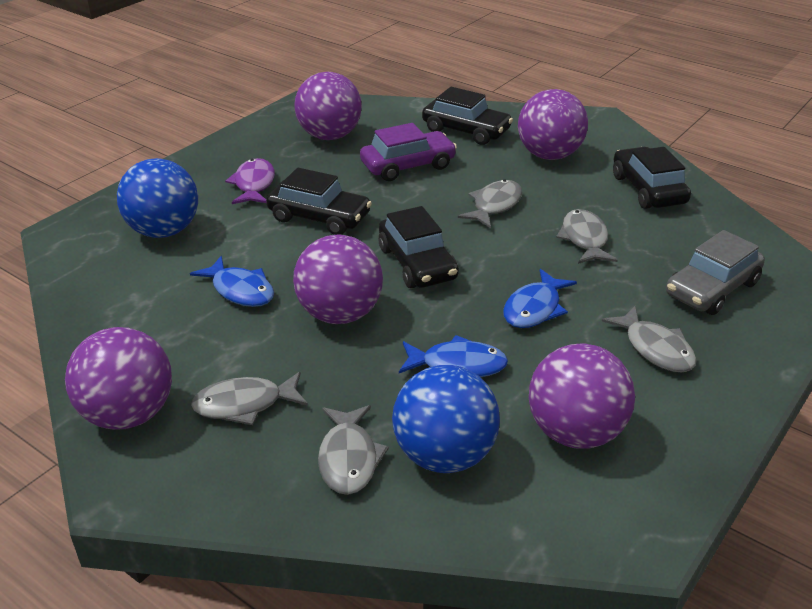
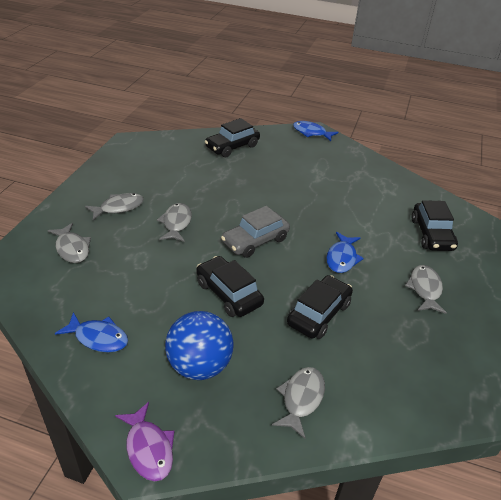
blue ball: 2 -> 1
purple ball: 5 -> 0
purple car: 1 -> 0

